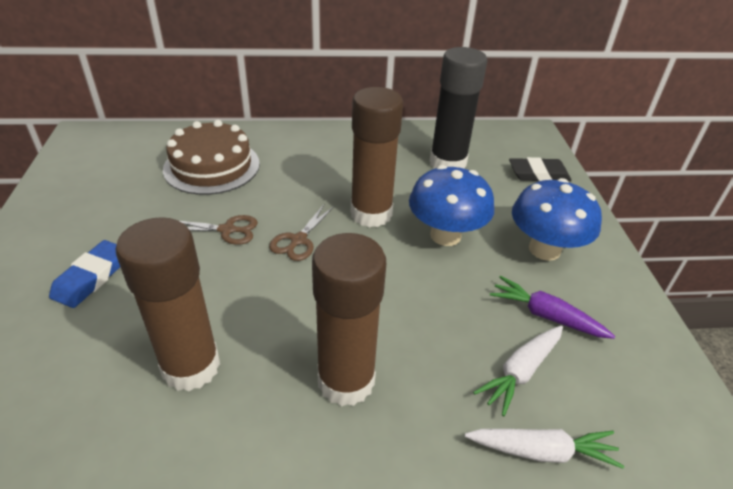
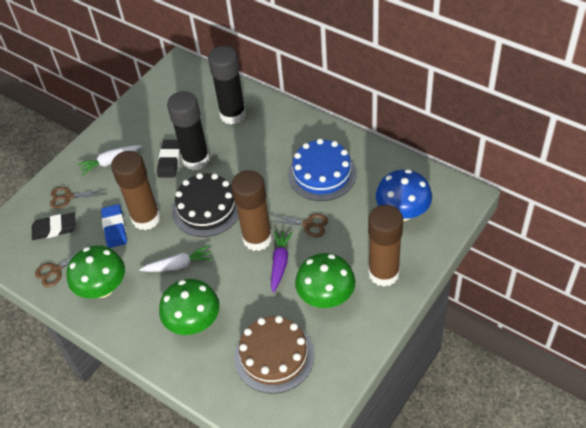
black cake: 0 -> 1
black eraser: 1 -> 2
black glue stick: 1 -> 2
blue cake: 0 -> 1
blue mushroom: 2 -> 1
brown scissors: 2 -> 3
green mushroom: 0 -> 3

